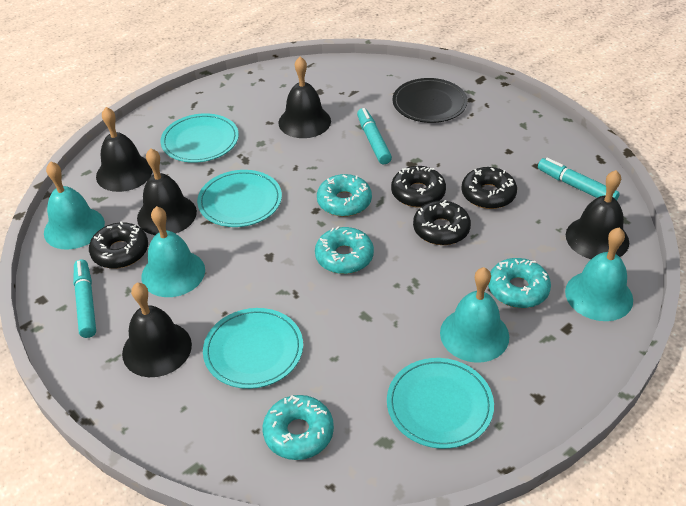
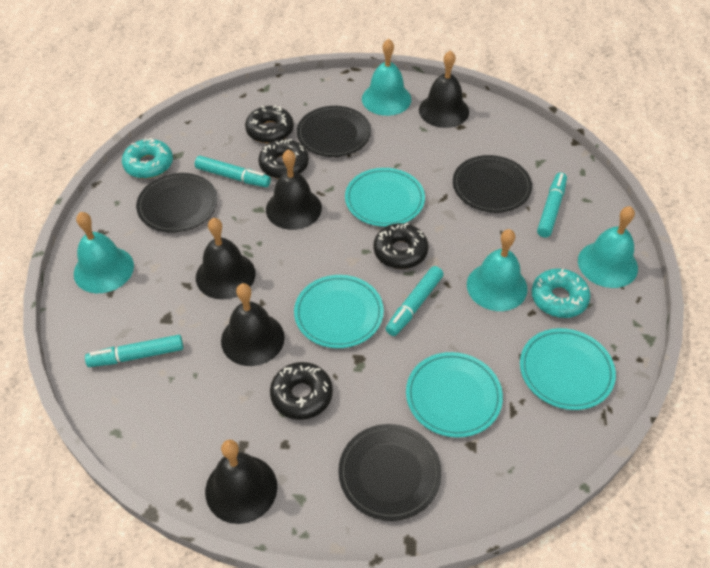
black plate: 1 -> 4
turquoise donut: 4 -> 2
turquoise marker: 3 -> 4

